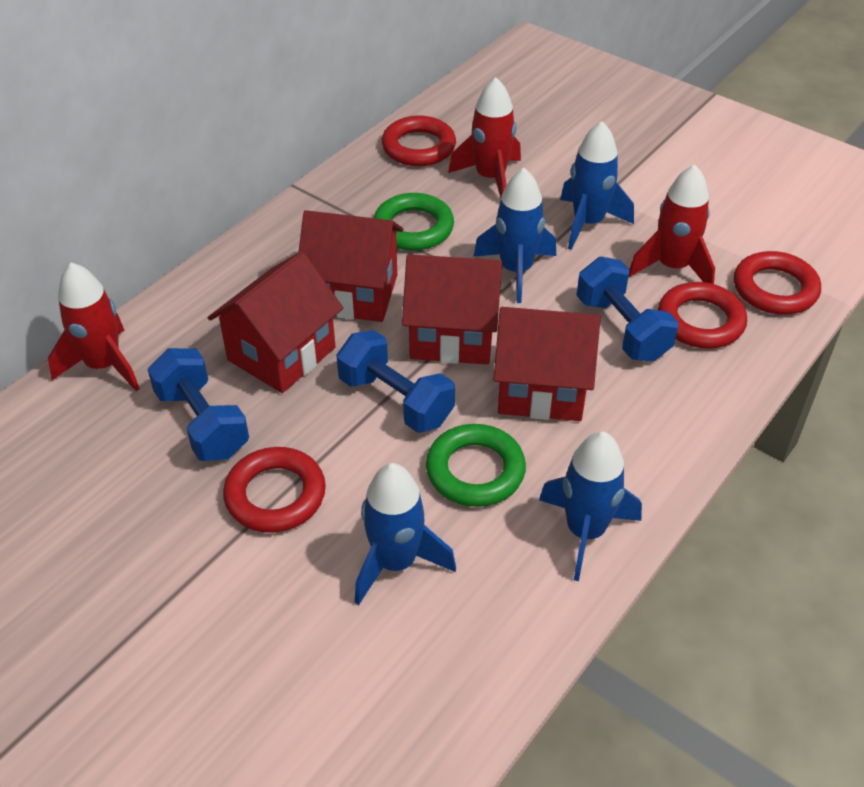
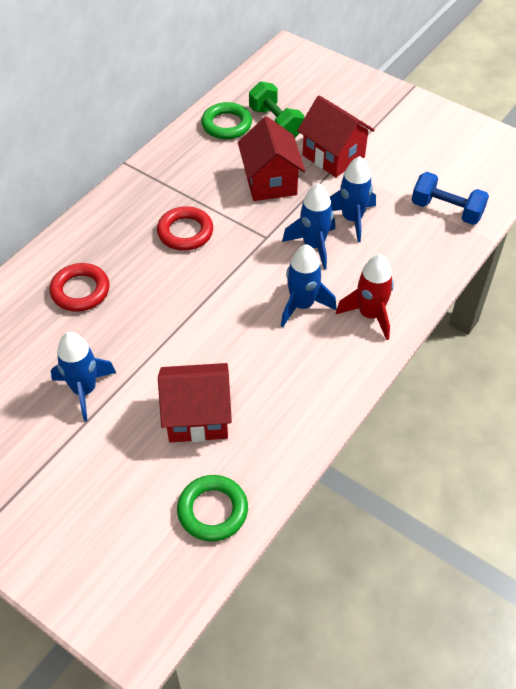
blue dumbbell: 3 -> 1
green dumbbell: 0 -> 1
red house: 4 -> 3
red ring: 4 -> 2
red rocket: 3 -> 1

